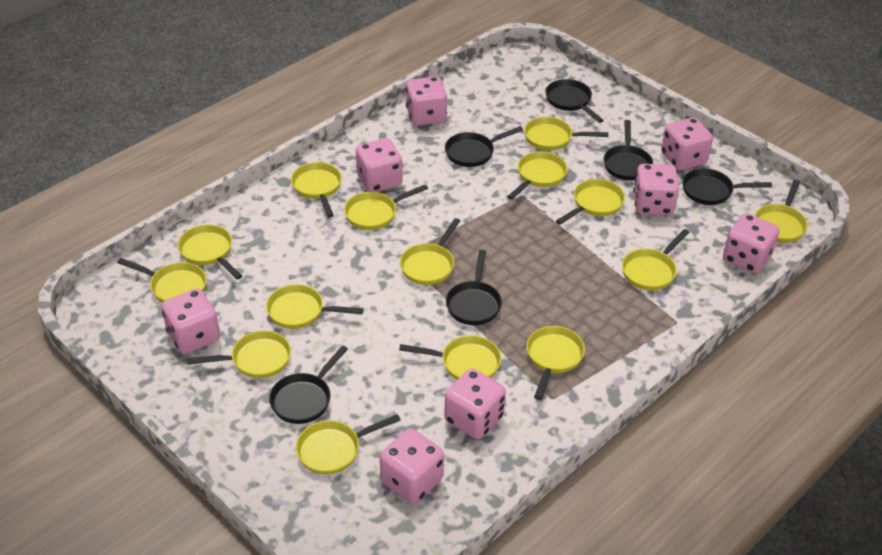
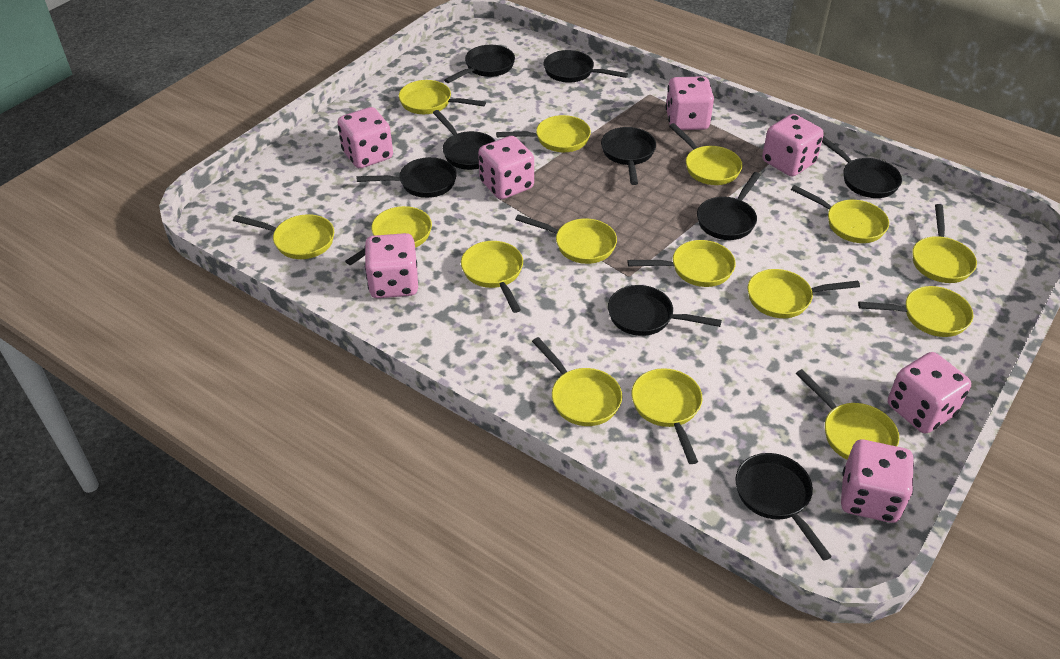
black pan: 6 -> 9
pink dice: 8 -> 7

